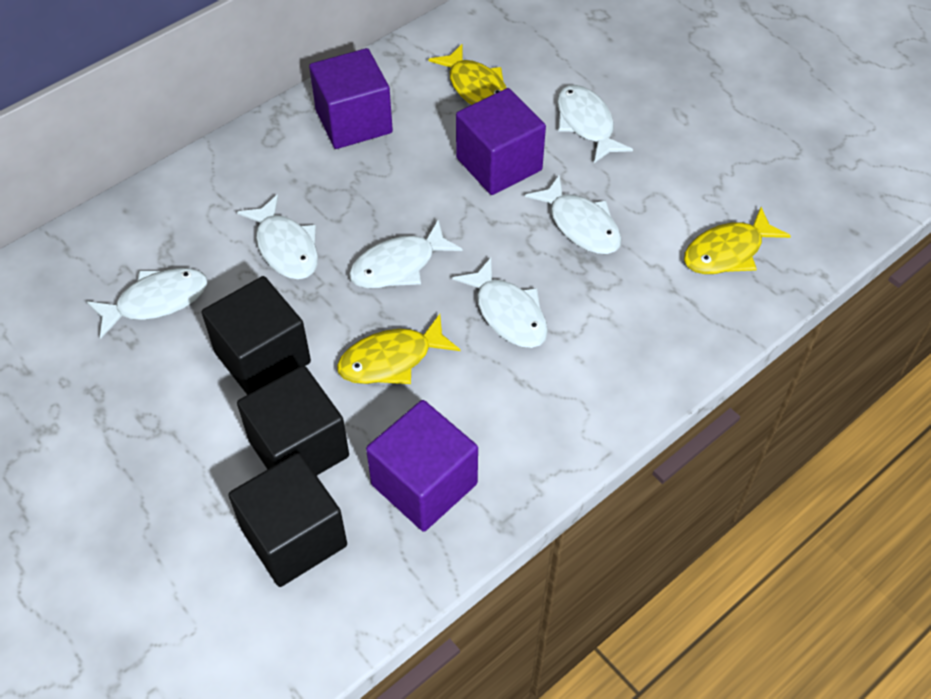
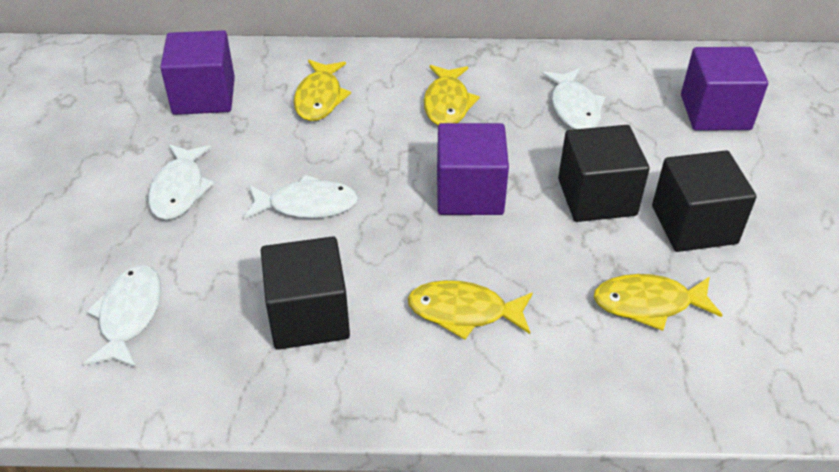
white fish: 6 -> 4
yellow fish: 3 -> 4

